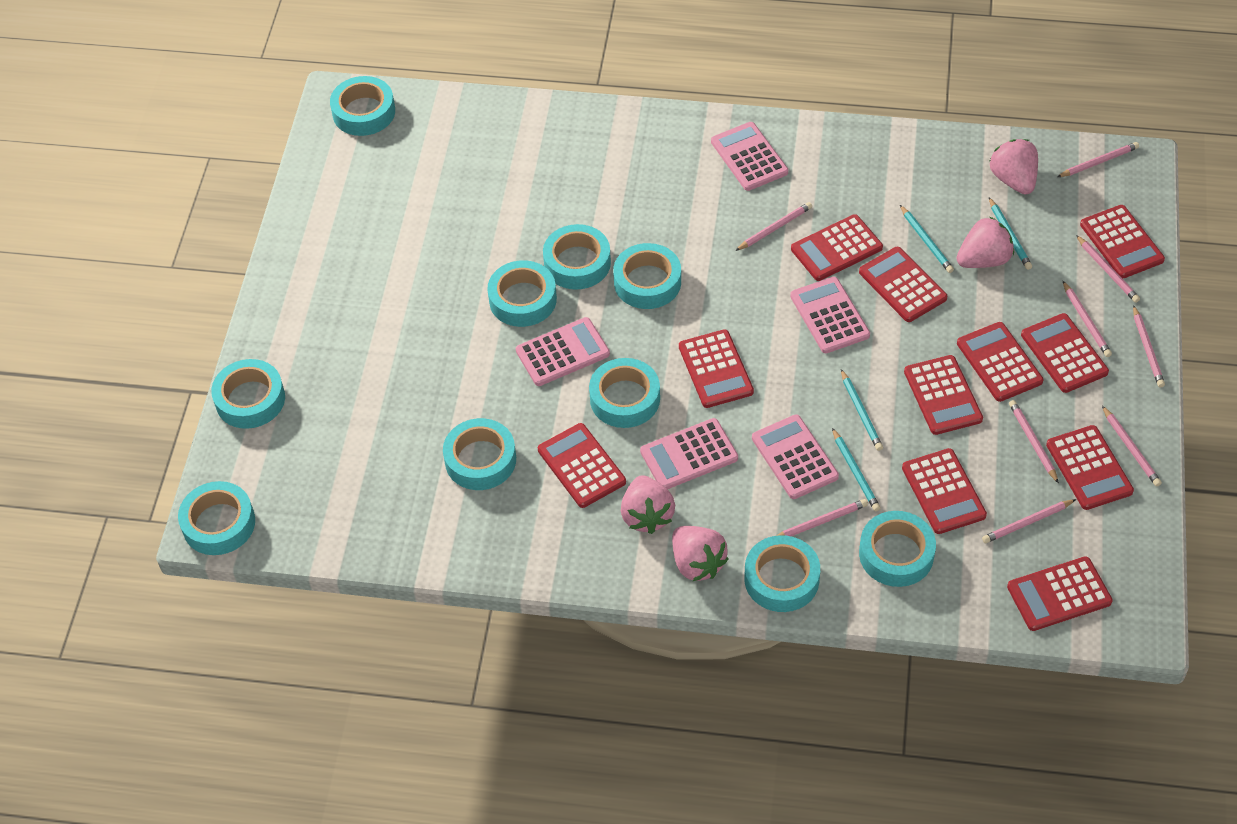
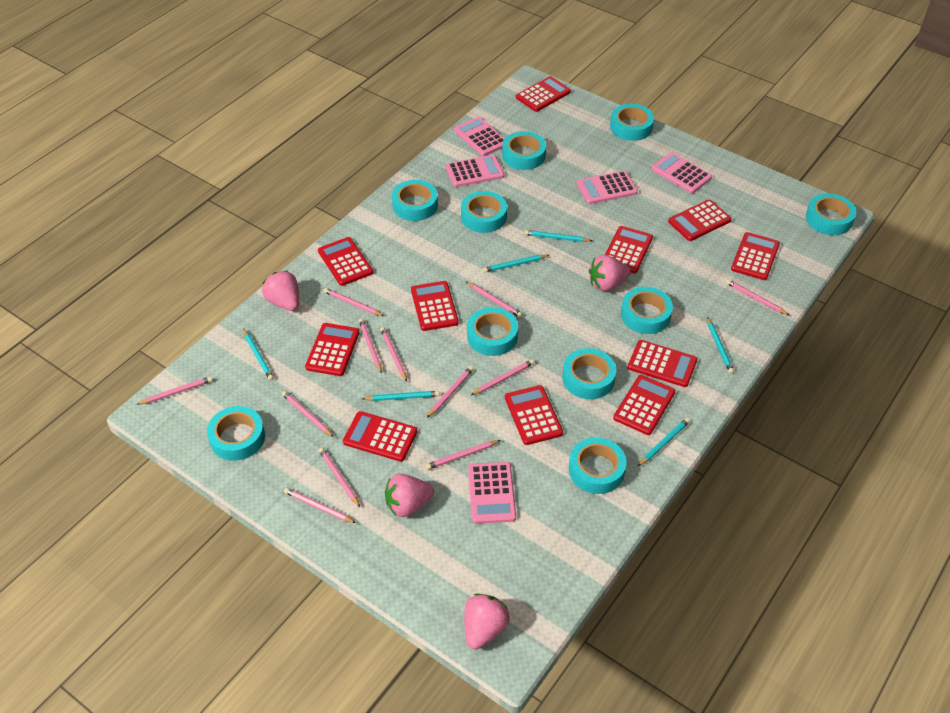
pink pencil: 9 -> 12
turquoise pencil: 4 -> 6

